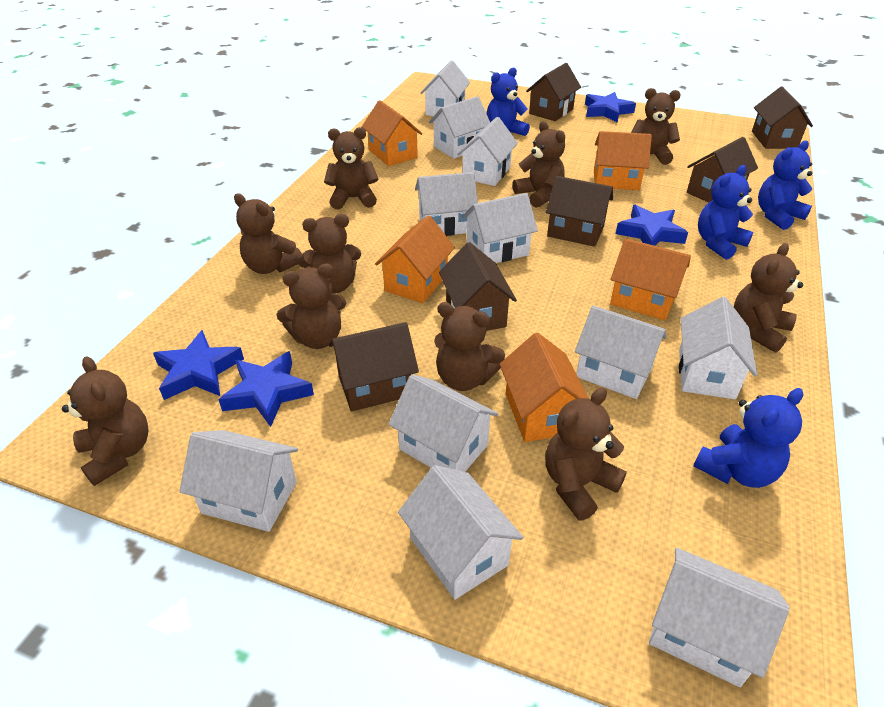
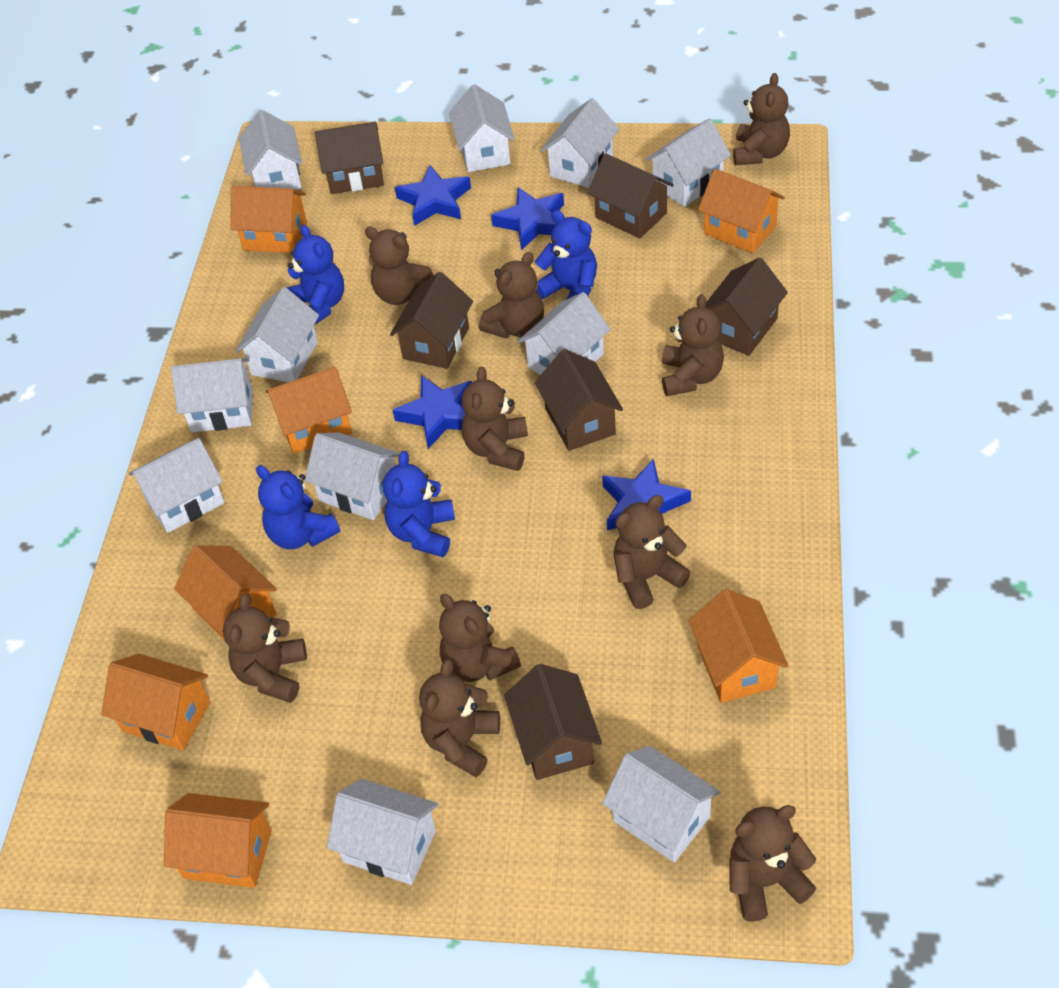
orange house: 5 -> 7

